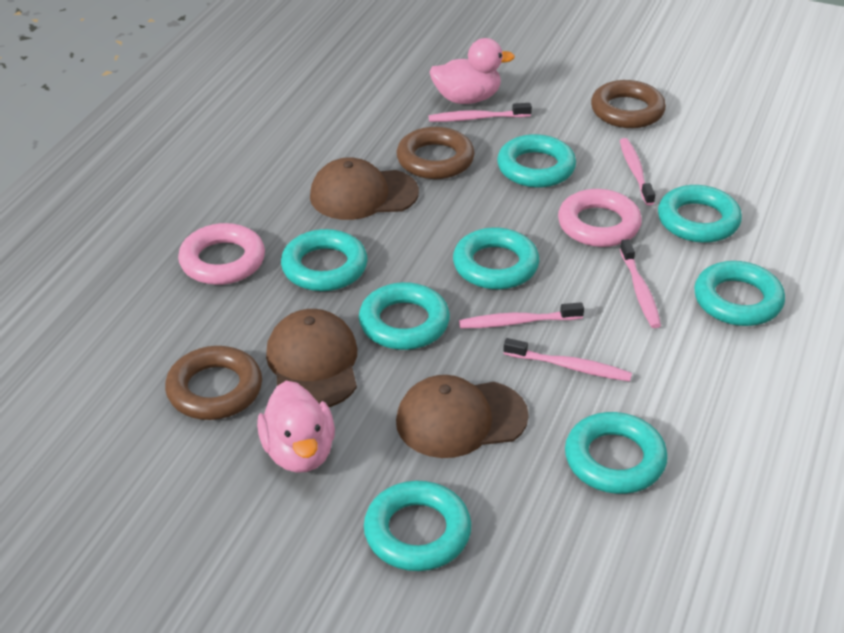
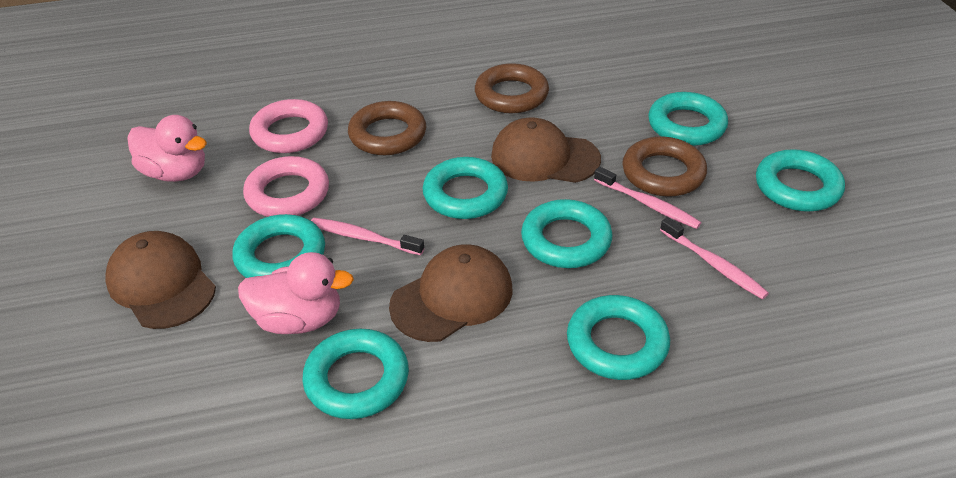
pink toothbrush: 5 -> 3
turquoise ring: 8 -> 7

